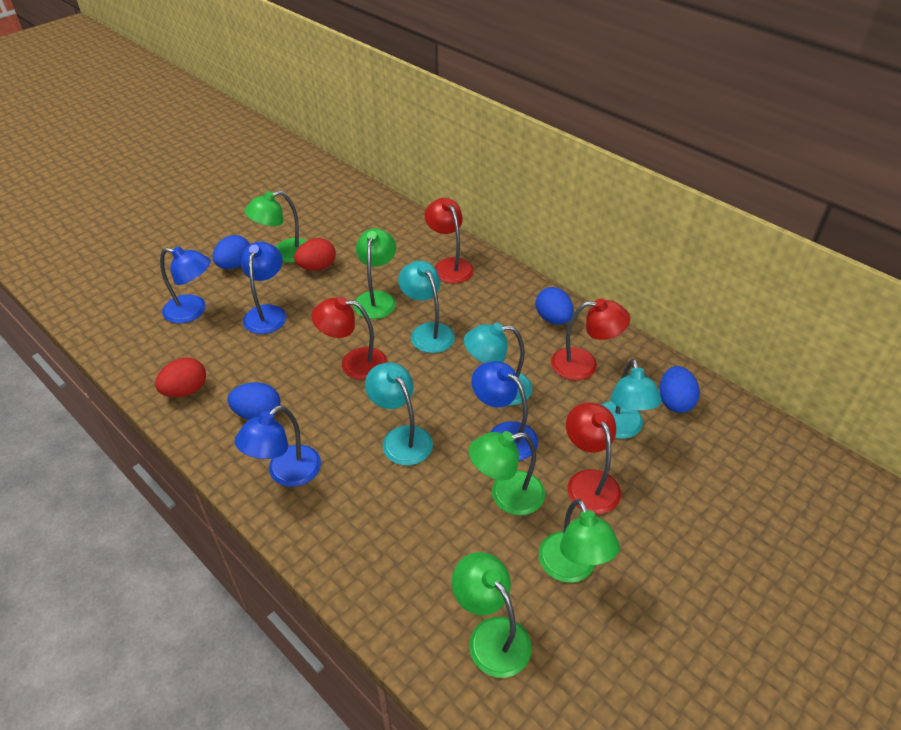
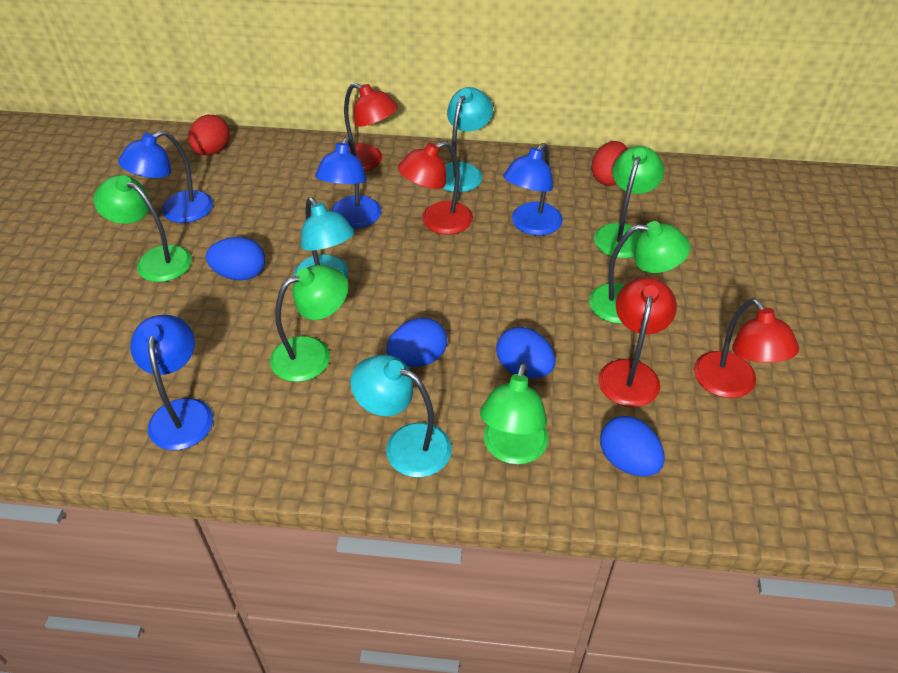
turquoise lamp: 4 -> 3

